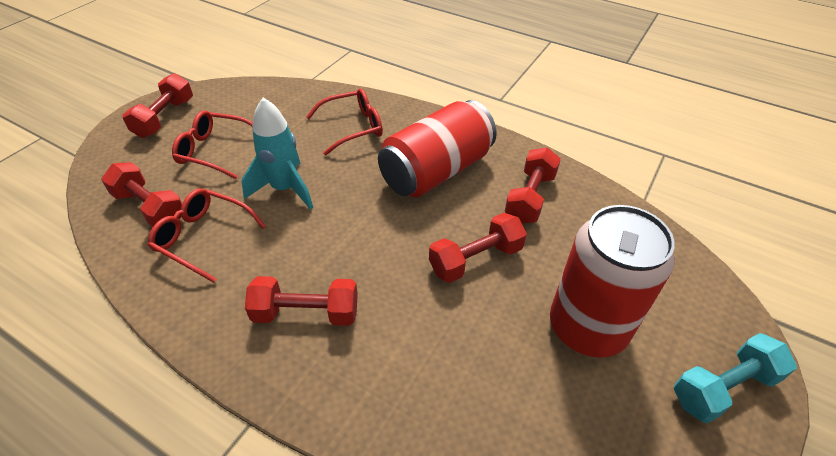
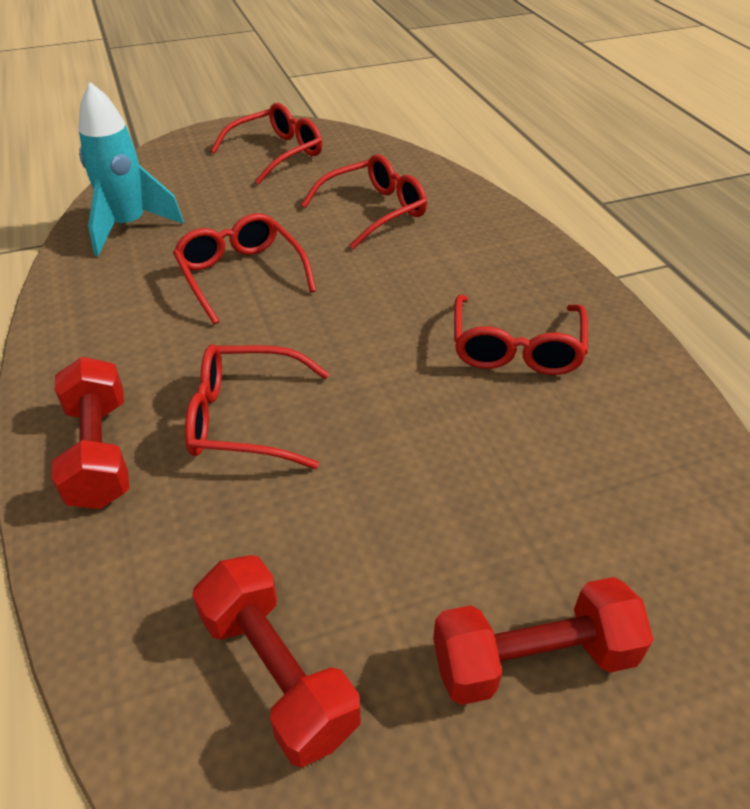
red can: 2 -> 0
red dumbbell: 5 -> 3
red glasses: 3 -> 5
turquoise dumbbell: 1 -> 0

